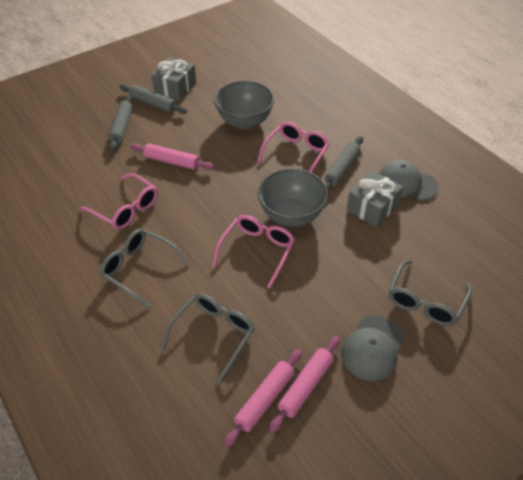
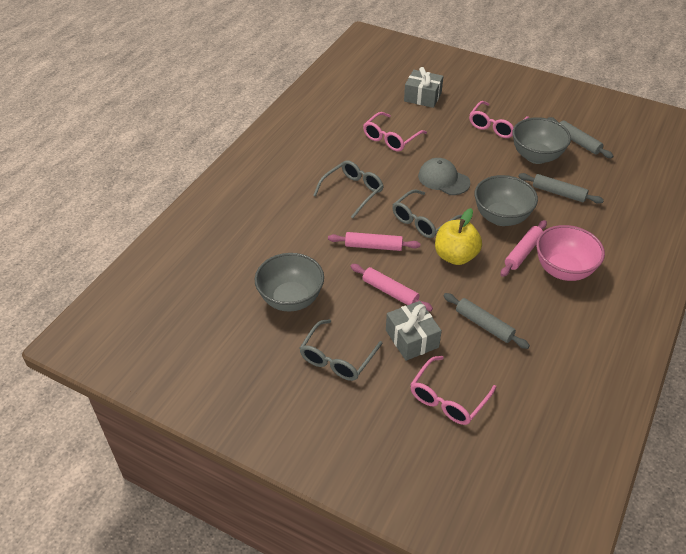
grey bowl: 2 -> 3
grey cap: 2 -> 1
pink bowl: 0 -> 1
yellow apple: 0 -> 1

